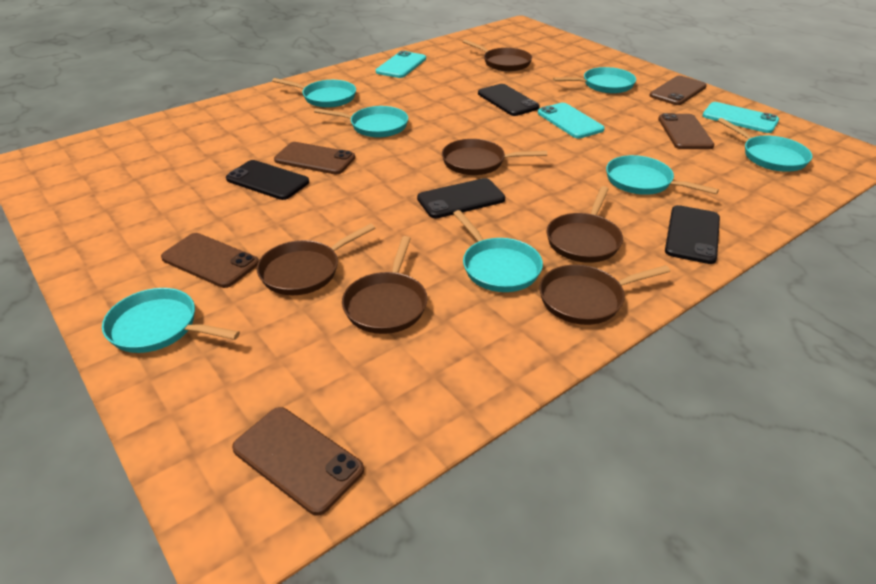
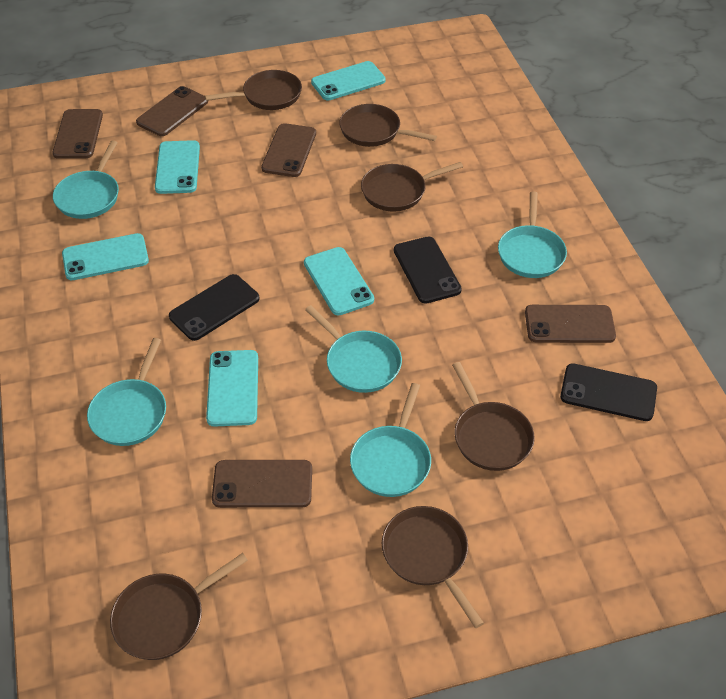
black phone: 4 -> 3
turquoise pan: 7 -> 5
turquoise phone: 3 -> 5

